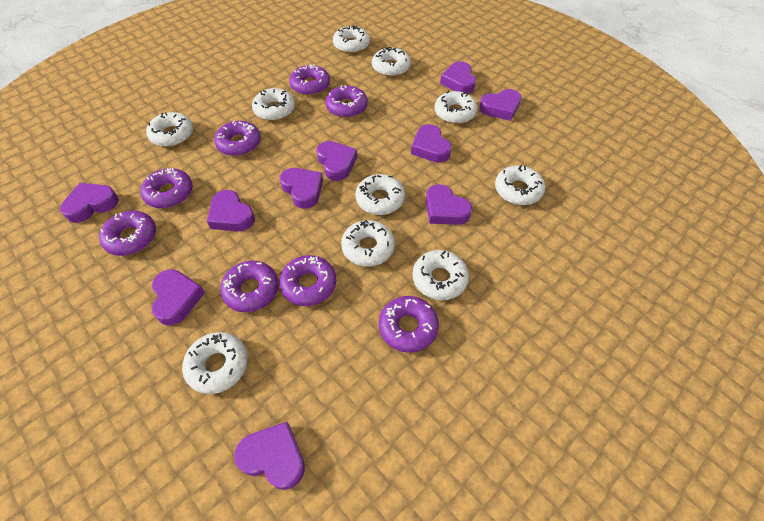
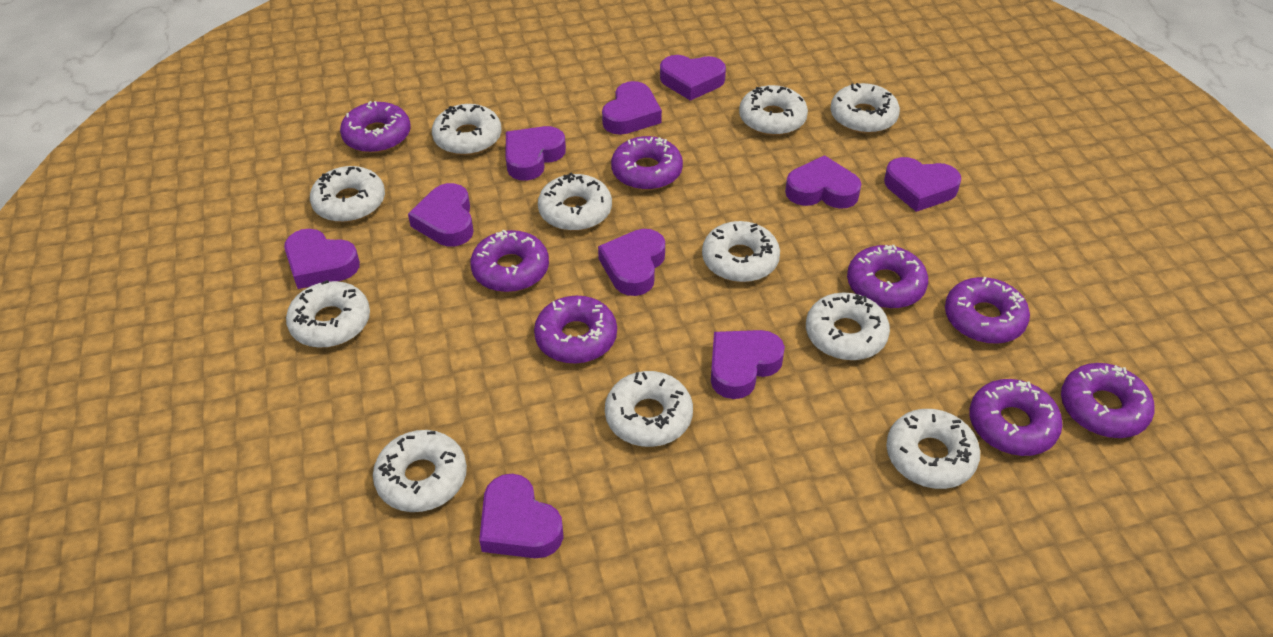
white donut: 10 -> 11

